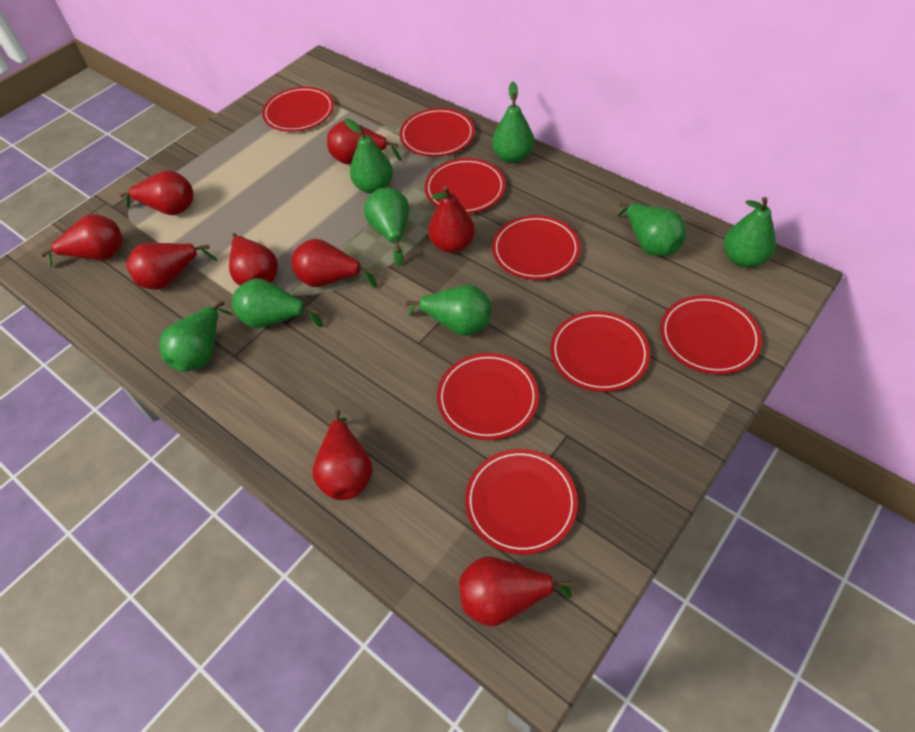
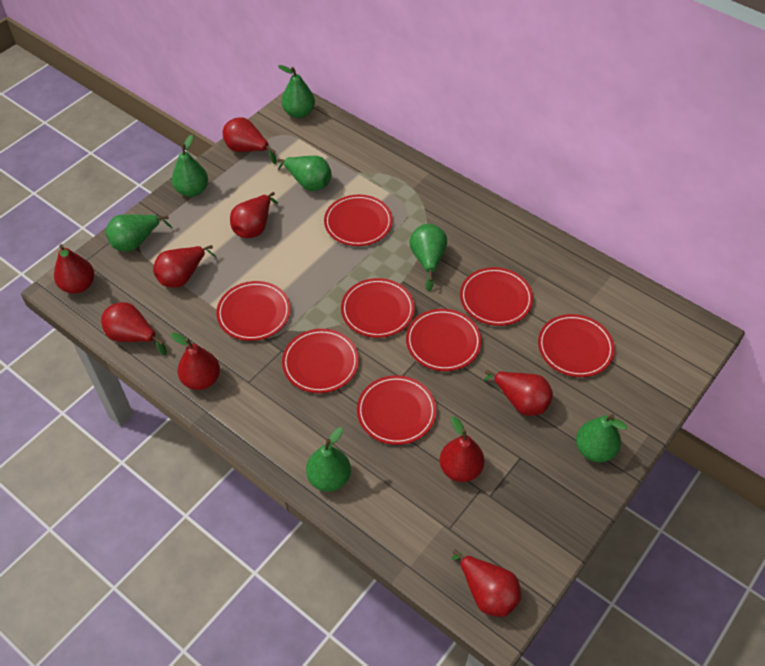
green pear: 8 -> 7

